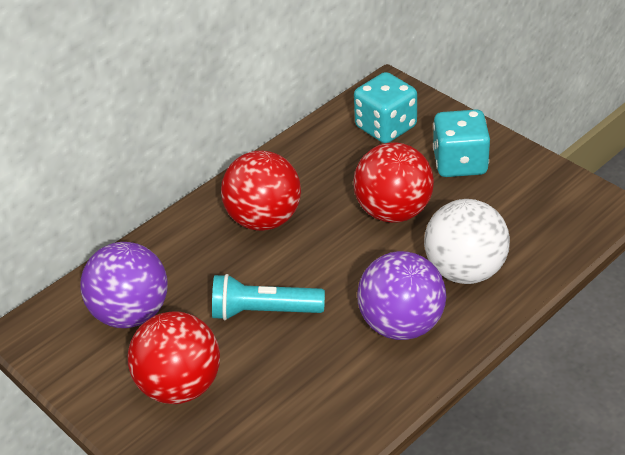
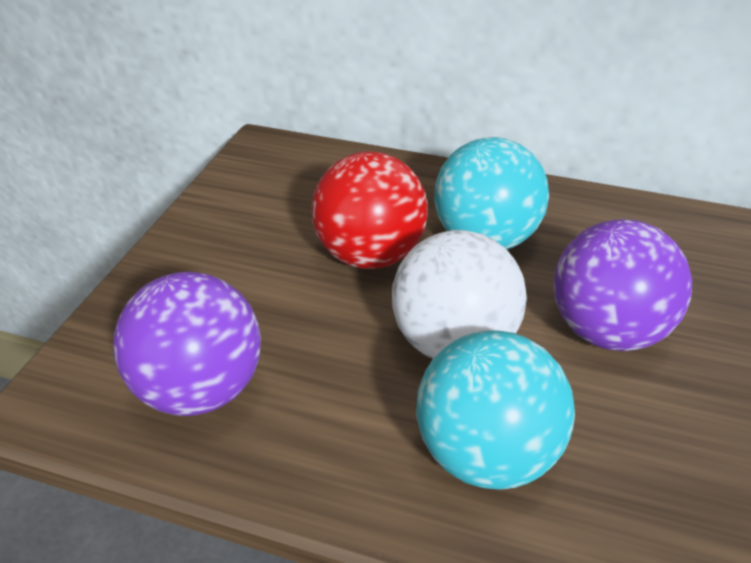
red ball: 3 -> 1
turquoise ball: 0 -> 2
turquoise dice: 2 -> 0
turquoise flashlight: 1 -> 0

